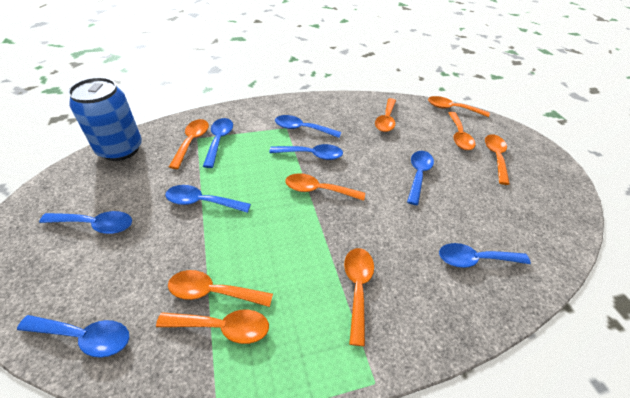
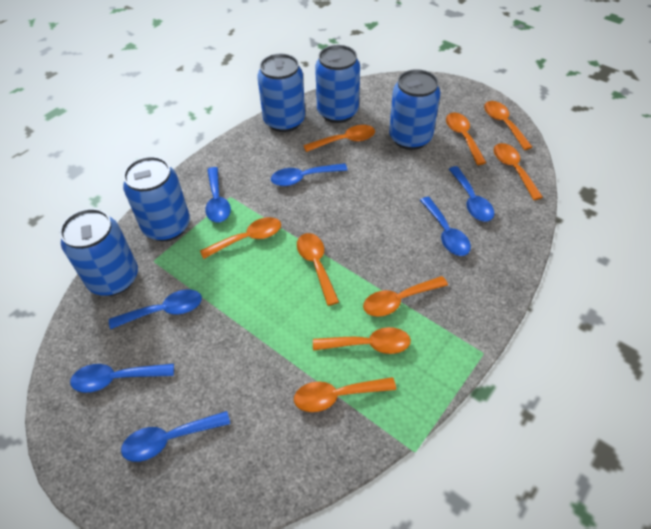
blue can: 1 -> 5
blue spoon: 8 -> 7

